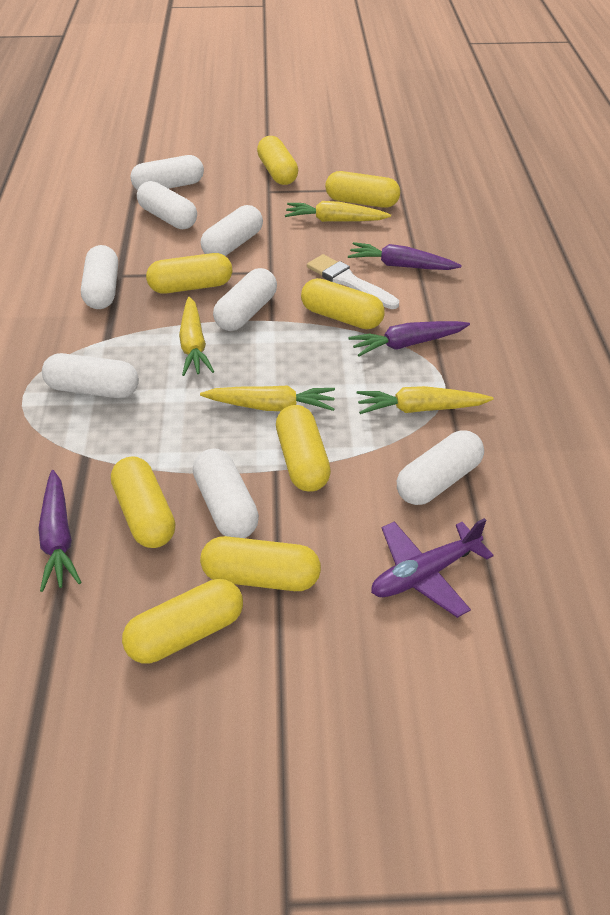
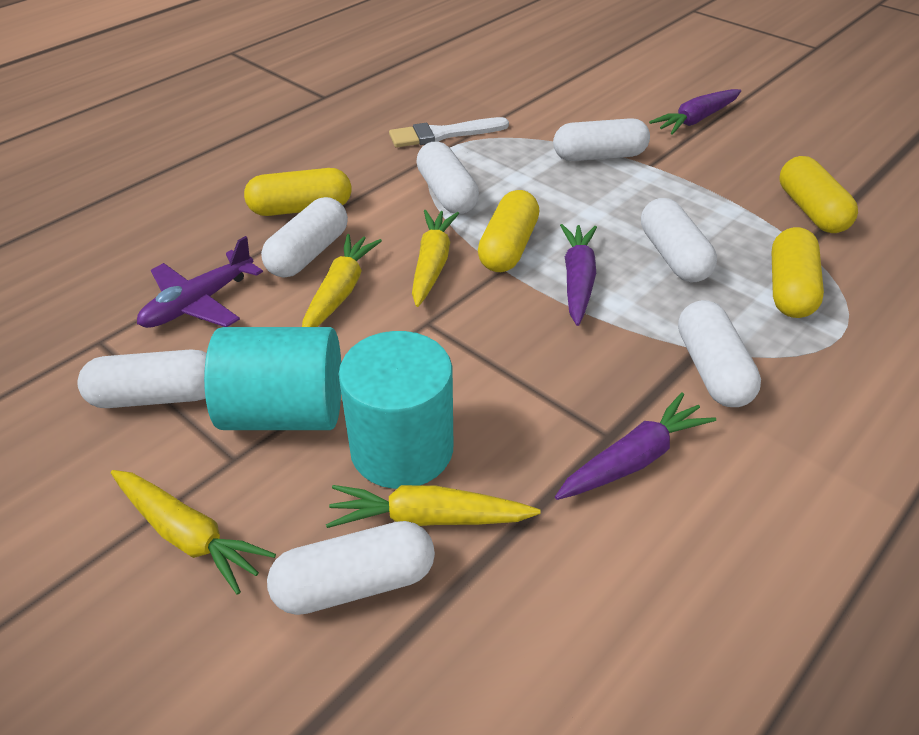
turquoise cylinder: 0 -> 2
white capsule: 8 -> 7
yellow capsule: 8 -> 4

